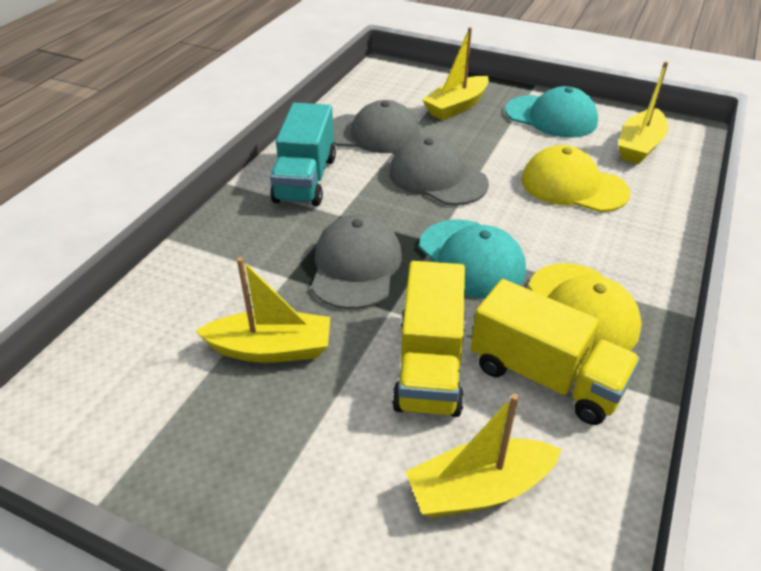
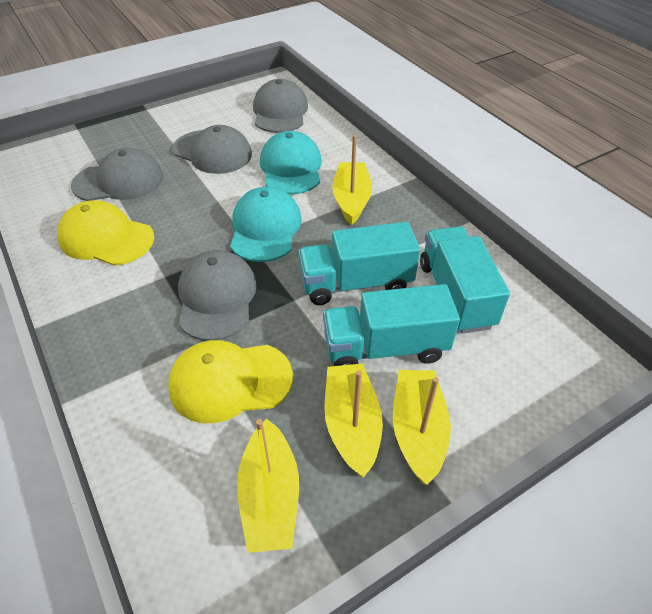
grey cap: 3 -> 4
turquoise truck: 1 -> 3
yellow truck: 2 -> 0

